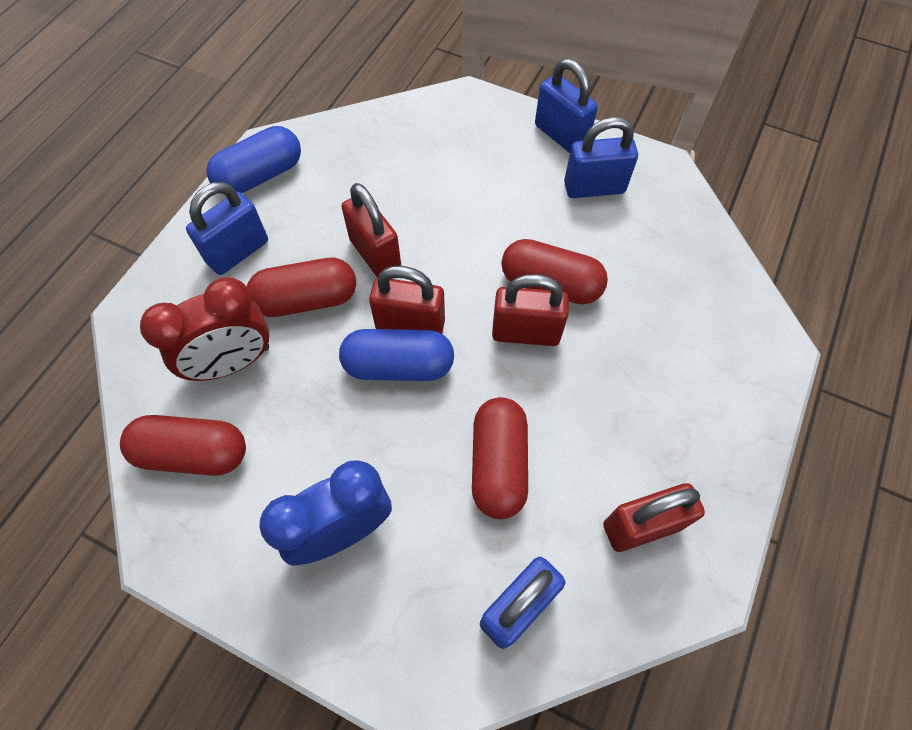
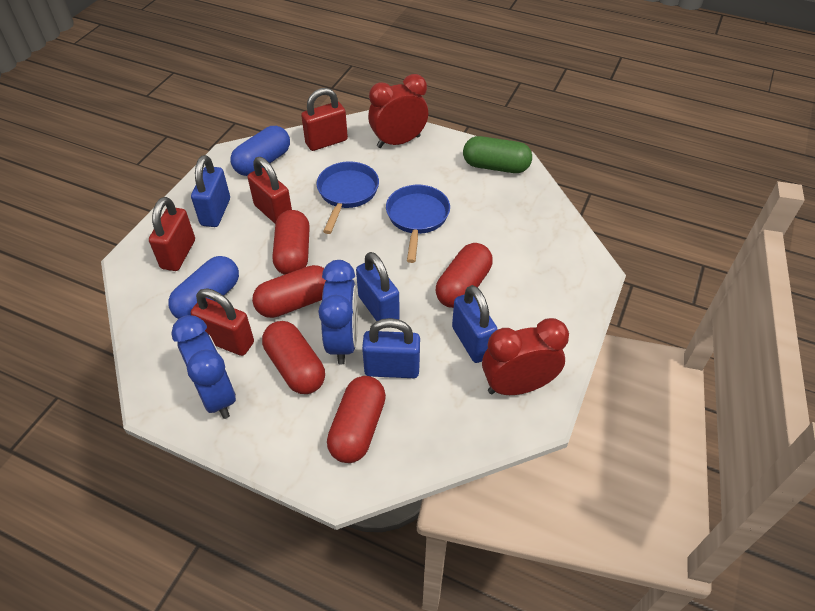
blue clock: 1 -> 2
blue pan: 0 -> 2
green capsule: 0 -> 1
red capsule: 4 -> 5
red clock: 1 -> 2

